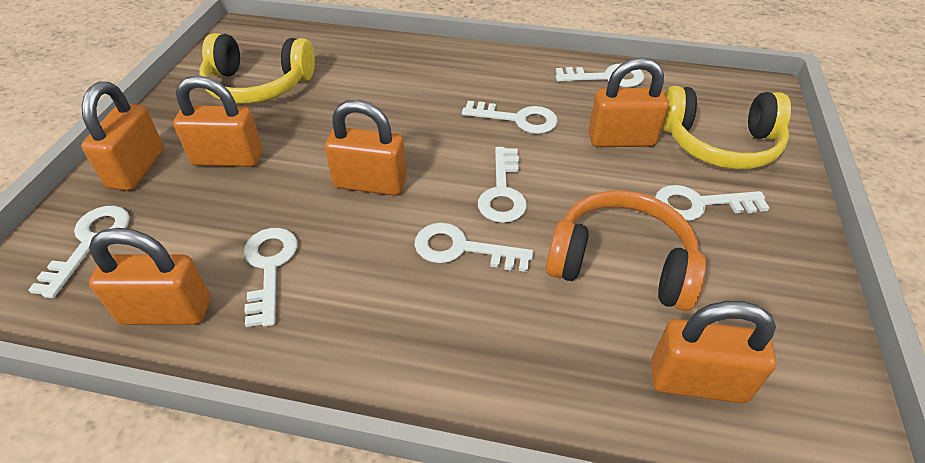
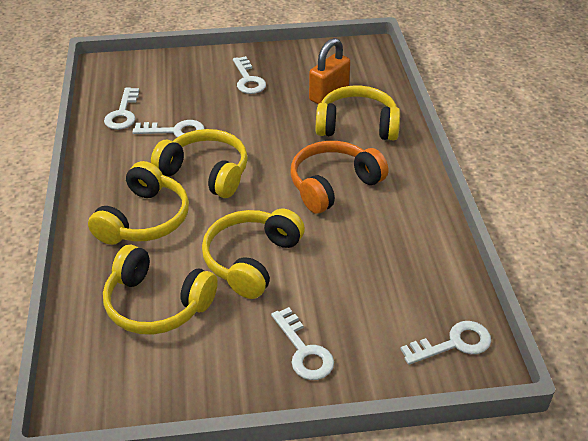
orange padlock: 6 -> 1
white key: 7 -> 5
yellow headphones: 2 -> 5

